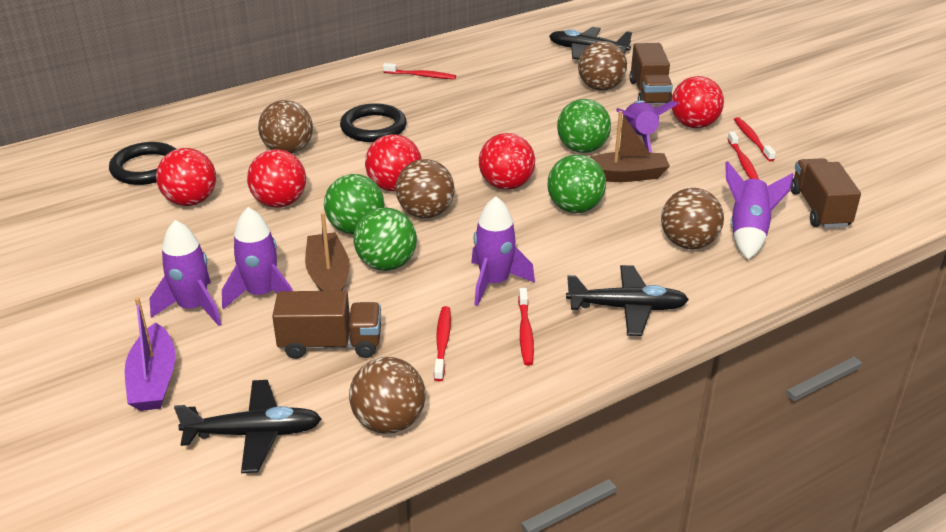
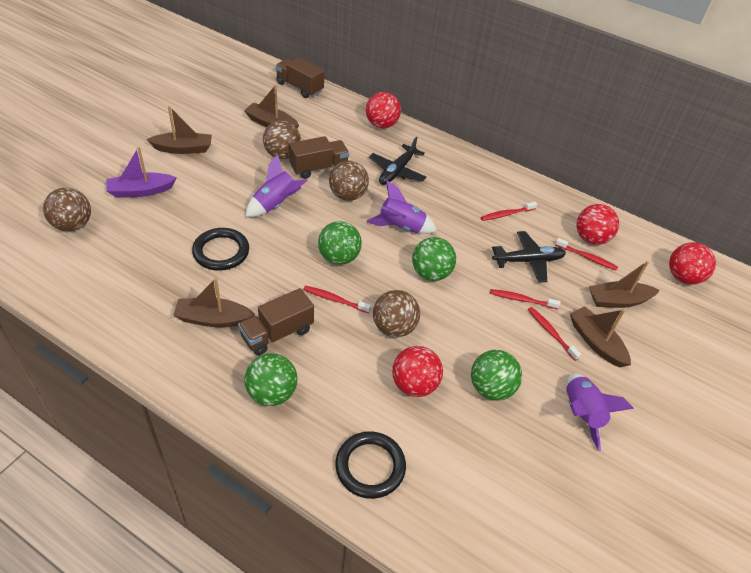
black plane: 3 -> 2
brown ball: 5 -> 4
brown boat: 2 -> 5
purple rocket: 5 -> 3
red ball: 5 -> 4

